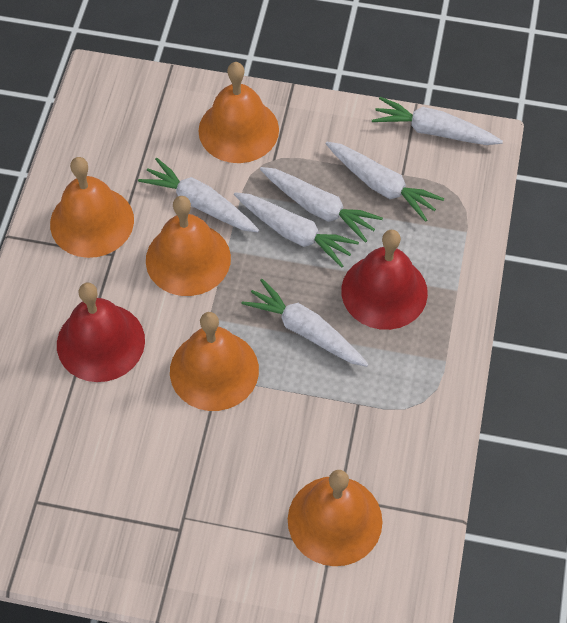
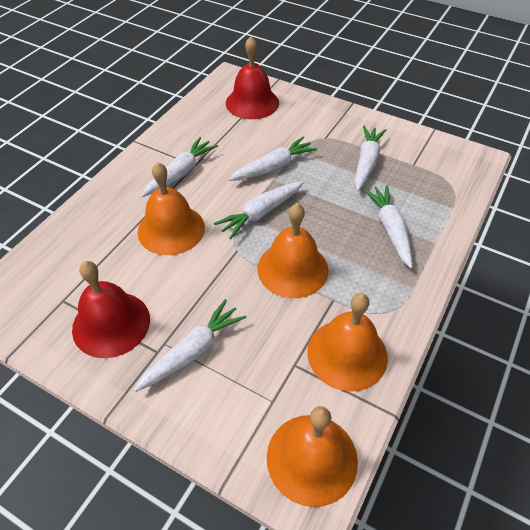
orange bell: 5 -> 4

